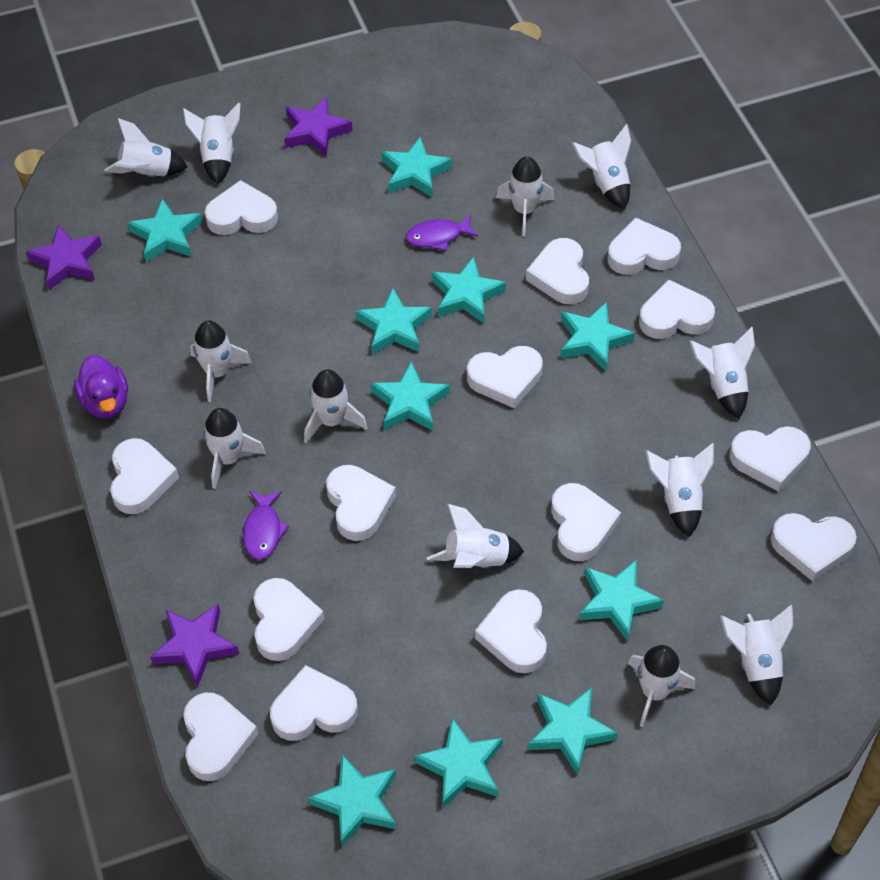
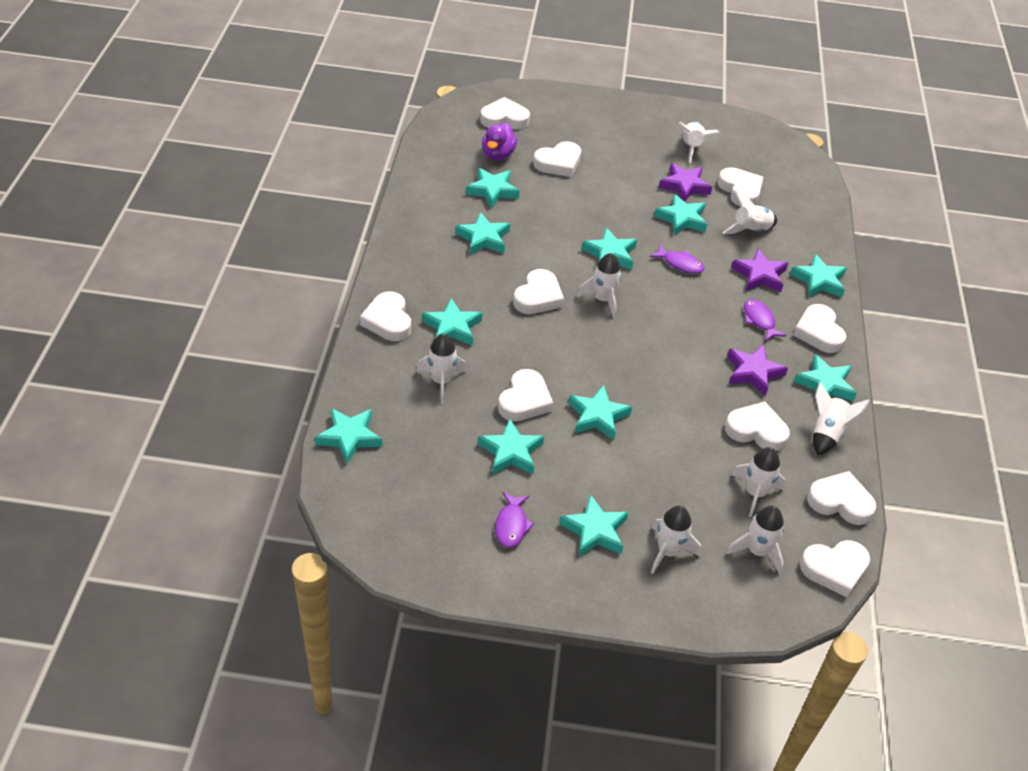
purple fish: 2 -> 3
turquoise star: 10 -> 11
white heart: 14 -> 10
white rocket: 12 -> 8

